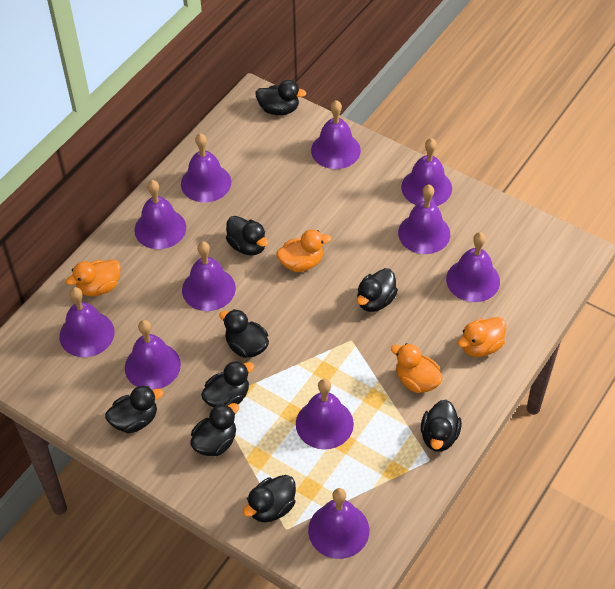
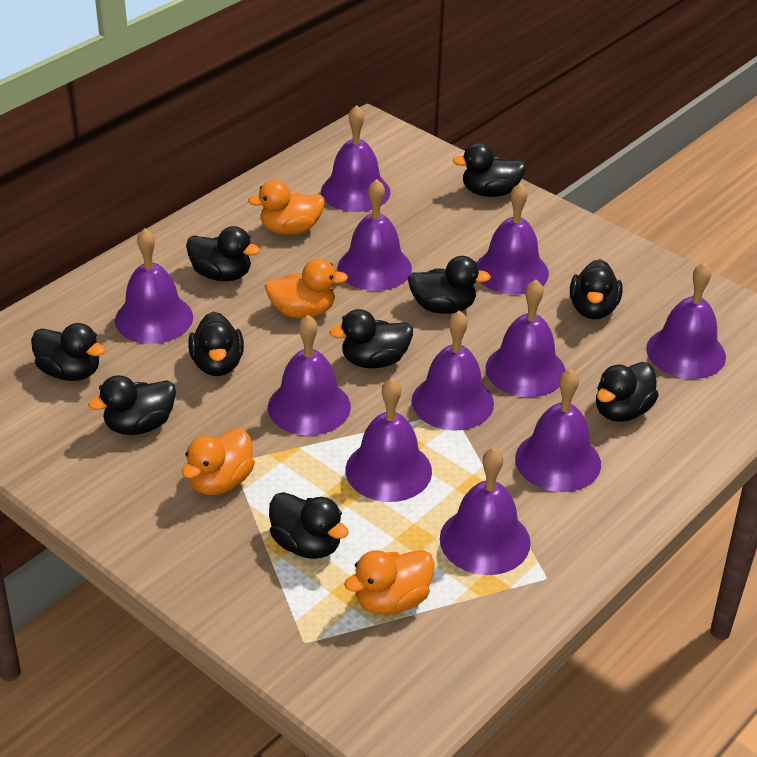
black duck: 9 -> 10

